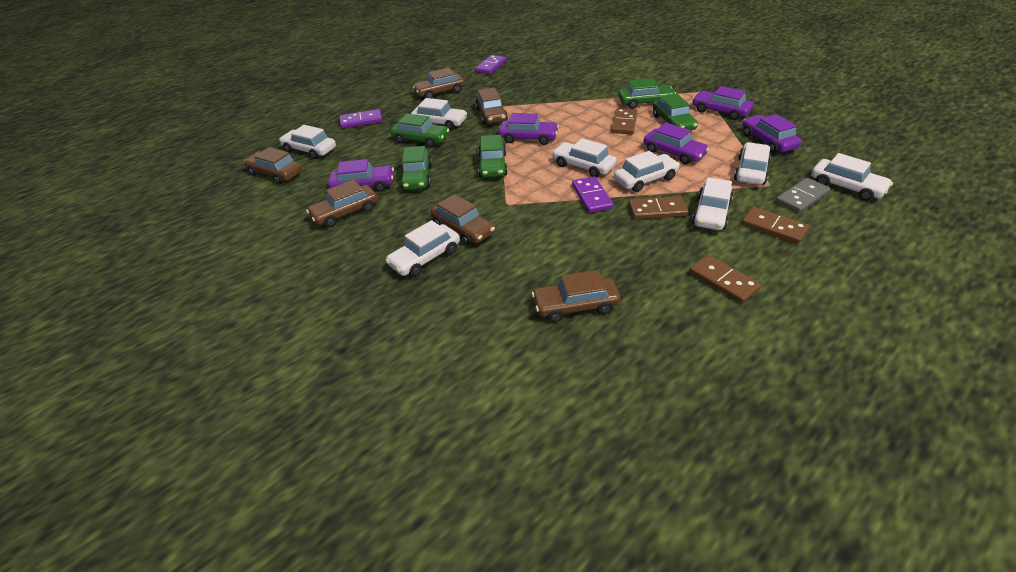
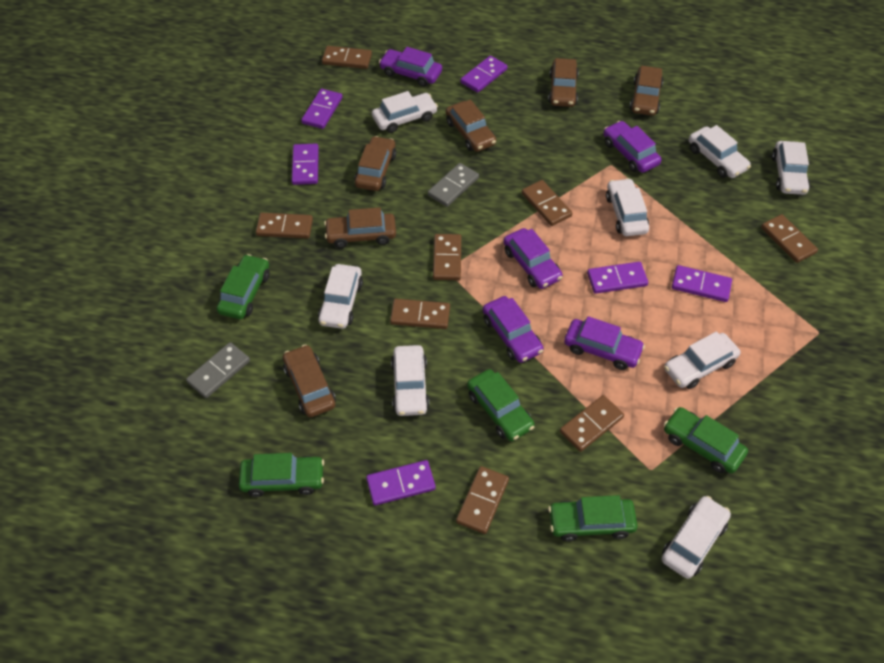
brown domino: 4 -> 8
grey domino: 1 -> 2
purple domino: 3 -> 6

